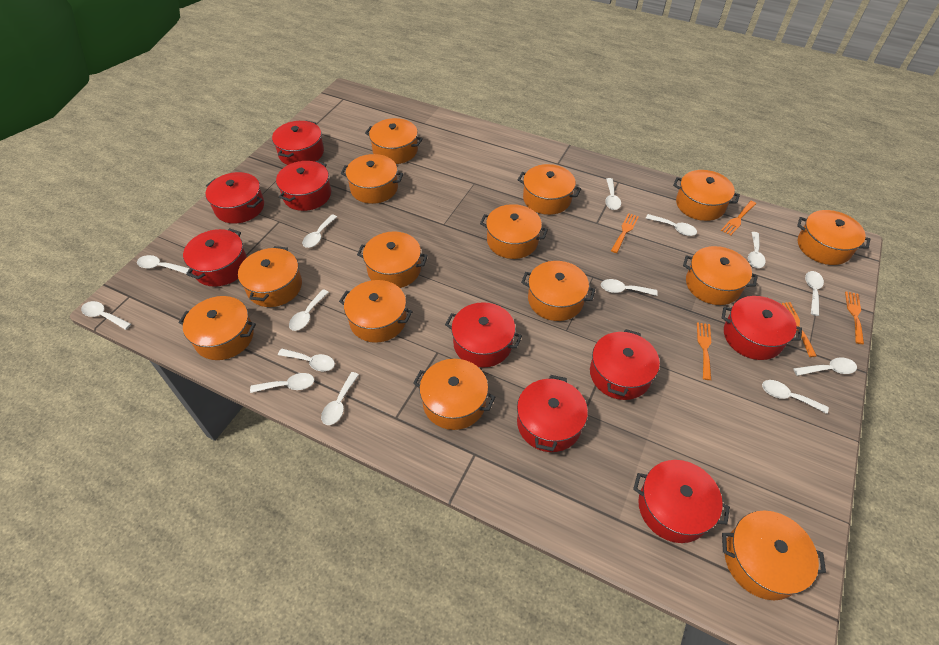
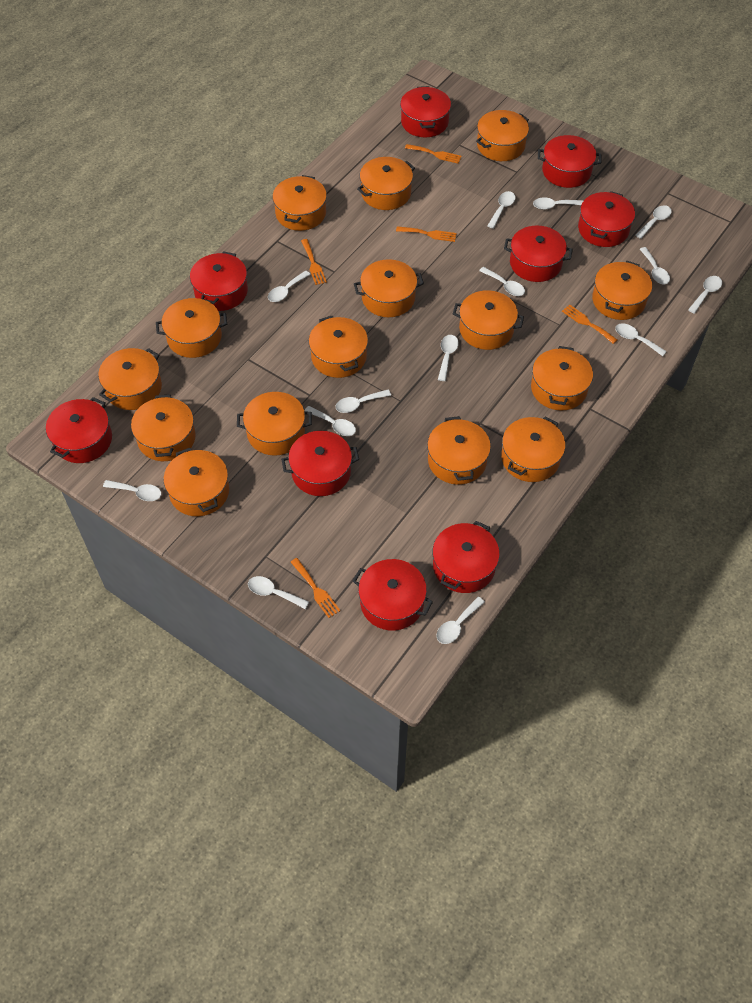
orange pot: 14 -> 15

